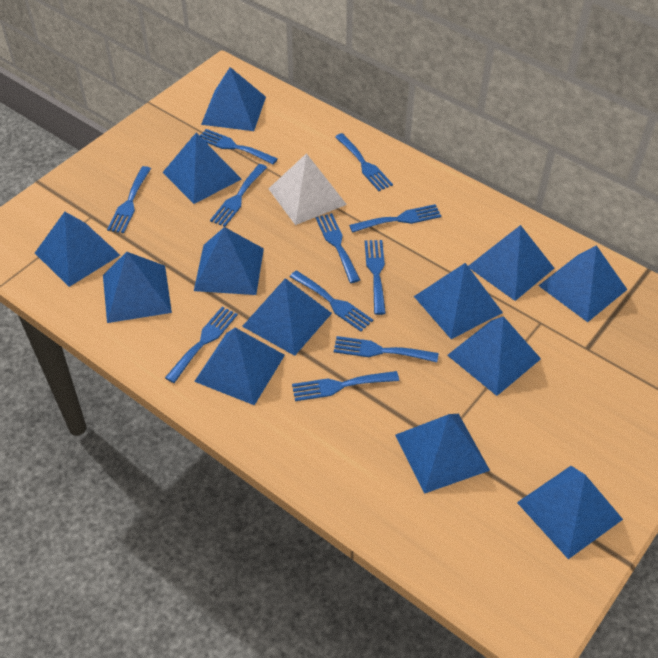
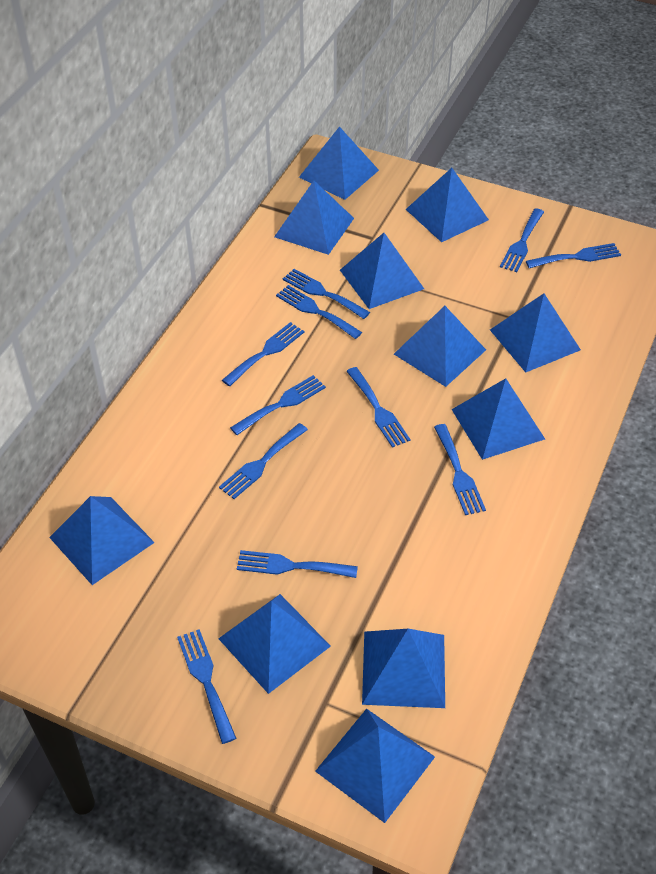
blue pyramid: 13 -> 11
white pyramid: 1 -> 0

